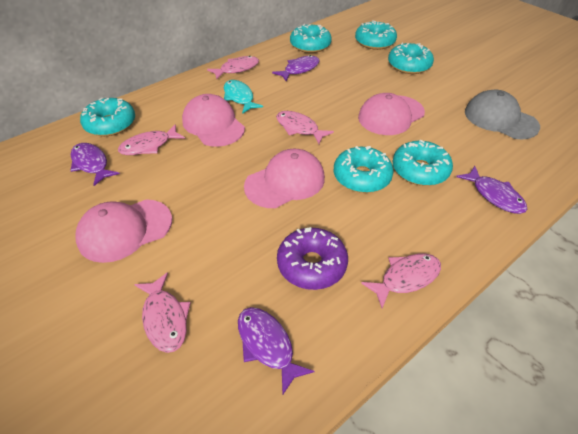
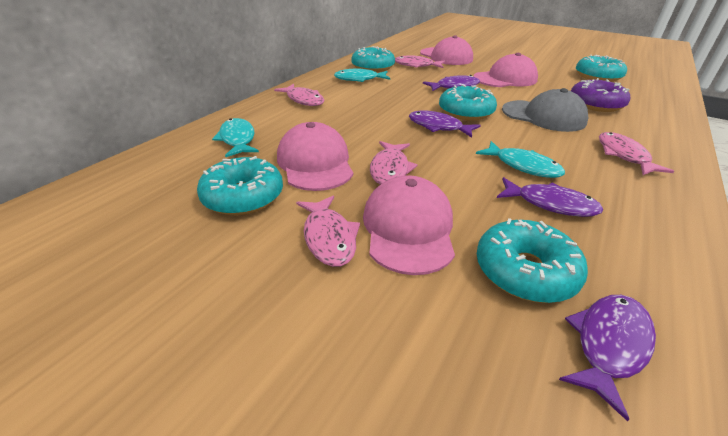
turquoise donut: 6 -> 5
turquoise fish: 1 -> 3

